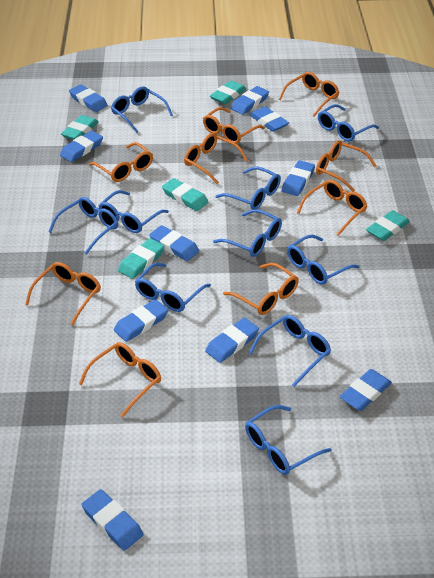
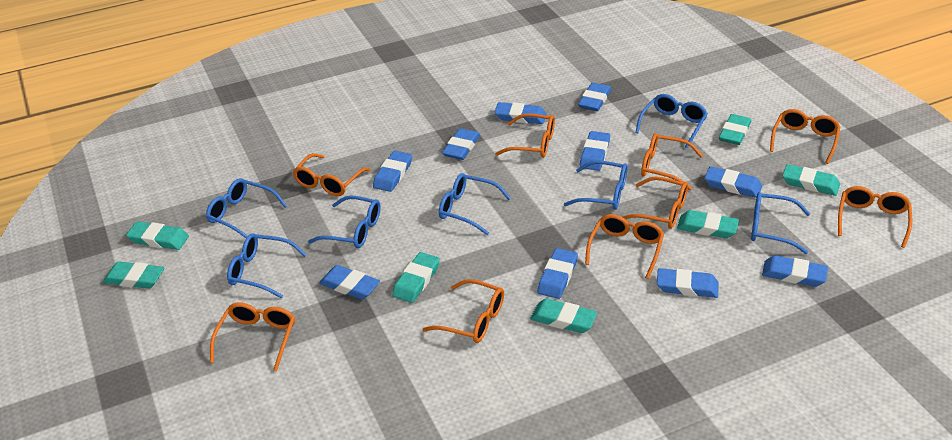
blue glasses: 10 -> 7
turquoise eraser: 5 -> 7

